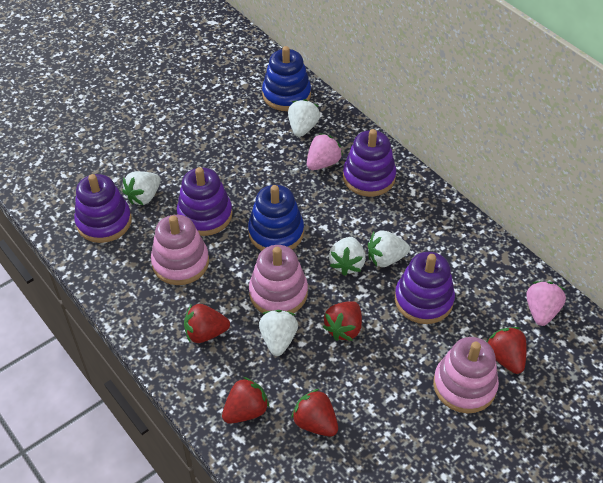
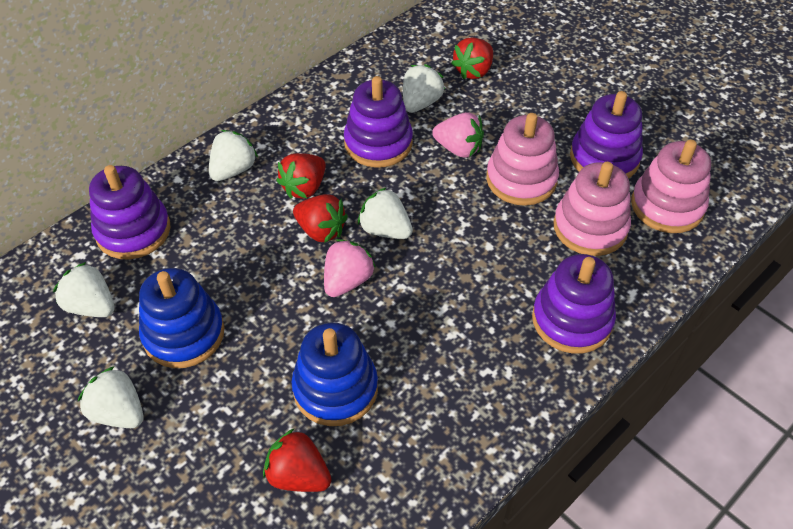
red strawberry: 5 -> 4

